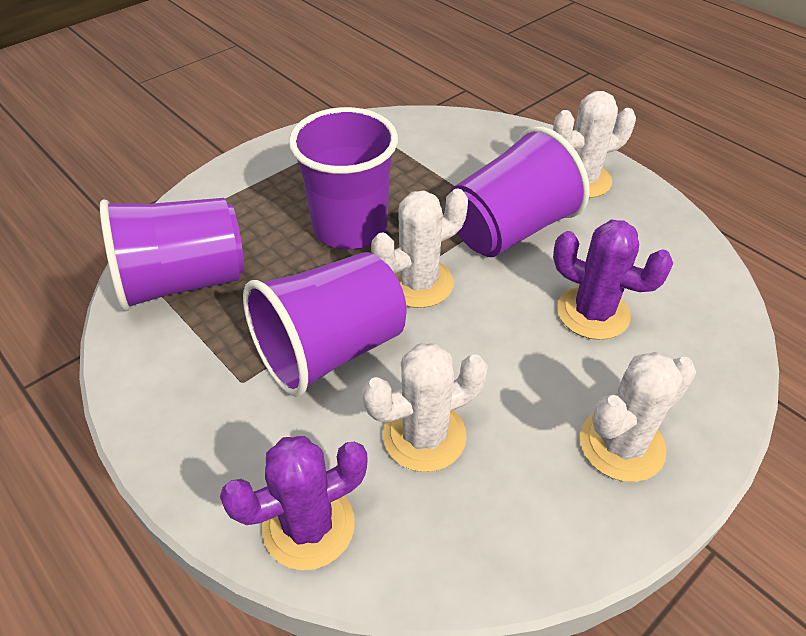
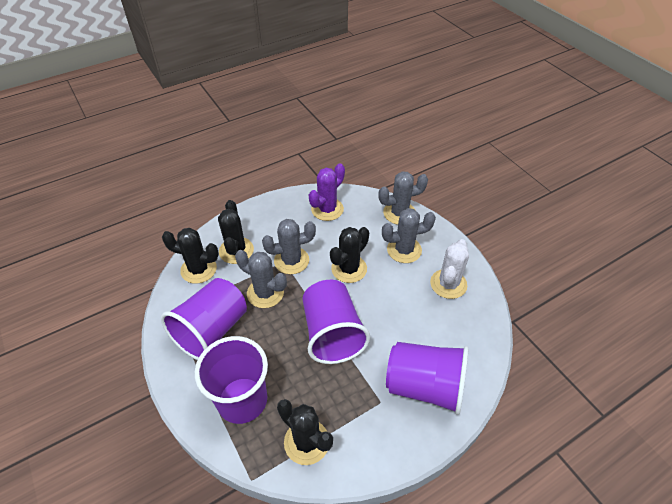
black cactus: 0 -> 4
grey cactus: 0 -> 4
purple cactus: 2 -> 1
white cactus: 4 -> 1

